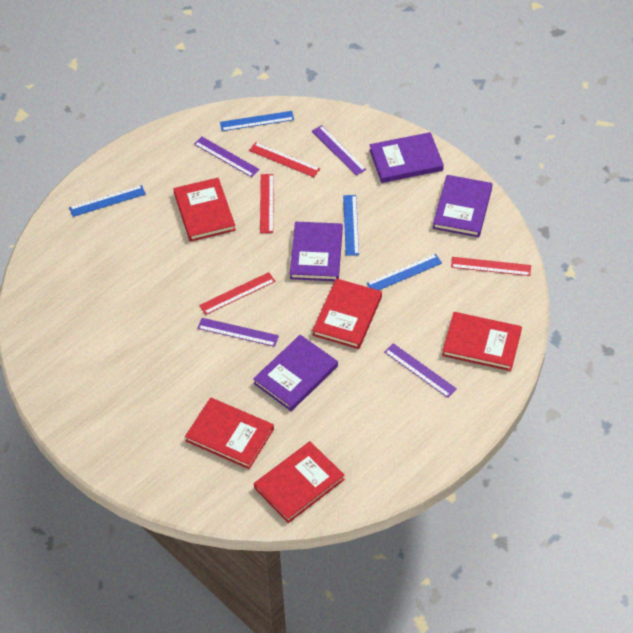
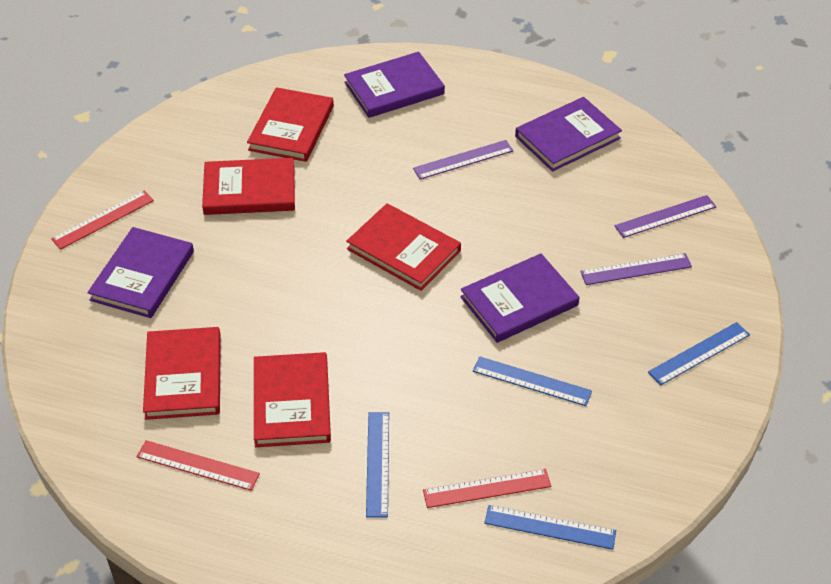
purple ruler: 4 -> 3
red ruler: 4 -> 3

